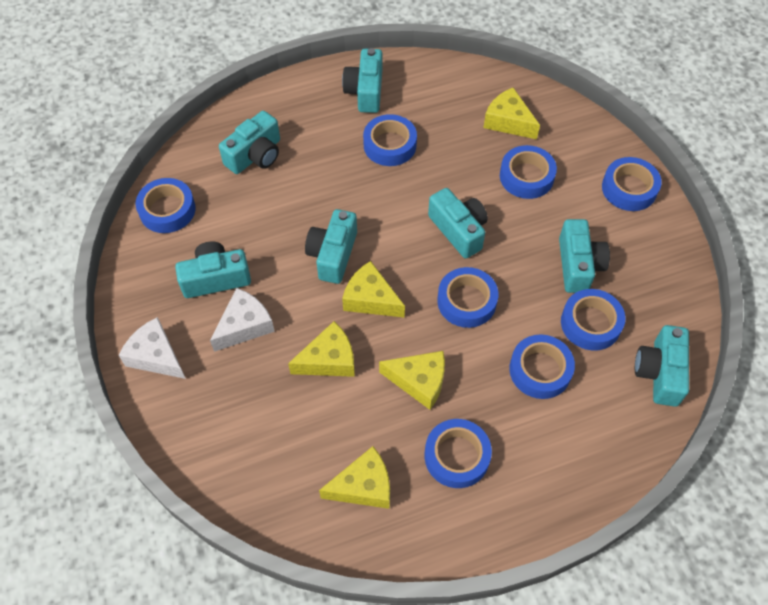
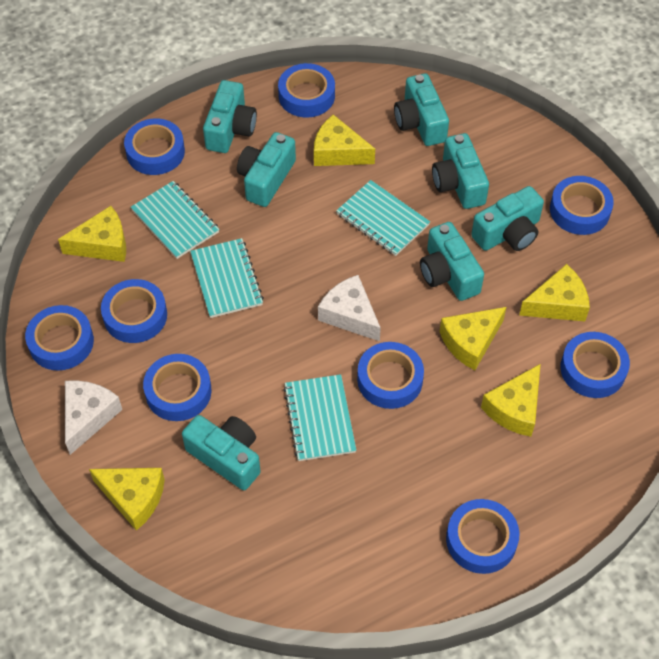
blue tape: 8 -> 9
turquoise notebook: 0 -> 4
yellow cheese: 5 -> 6

